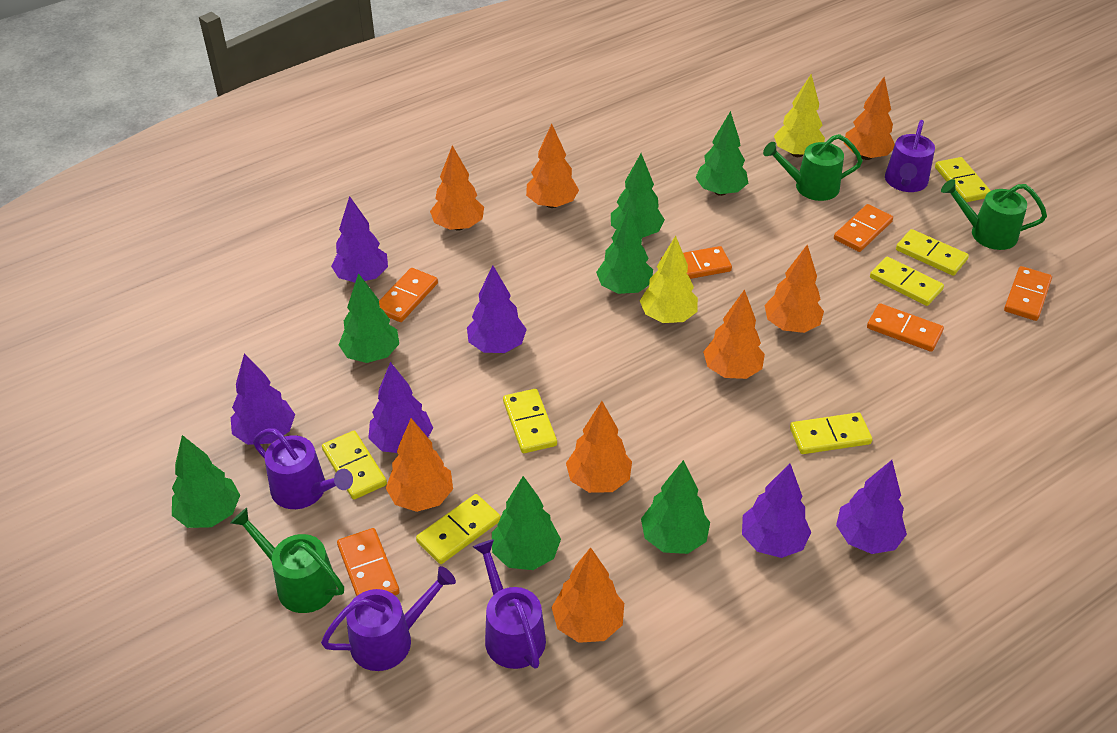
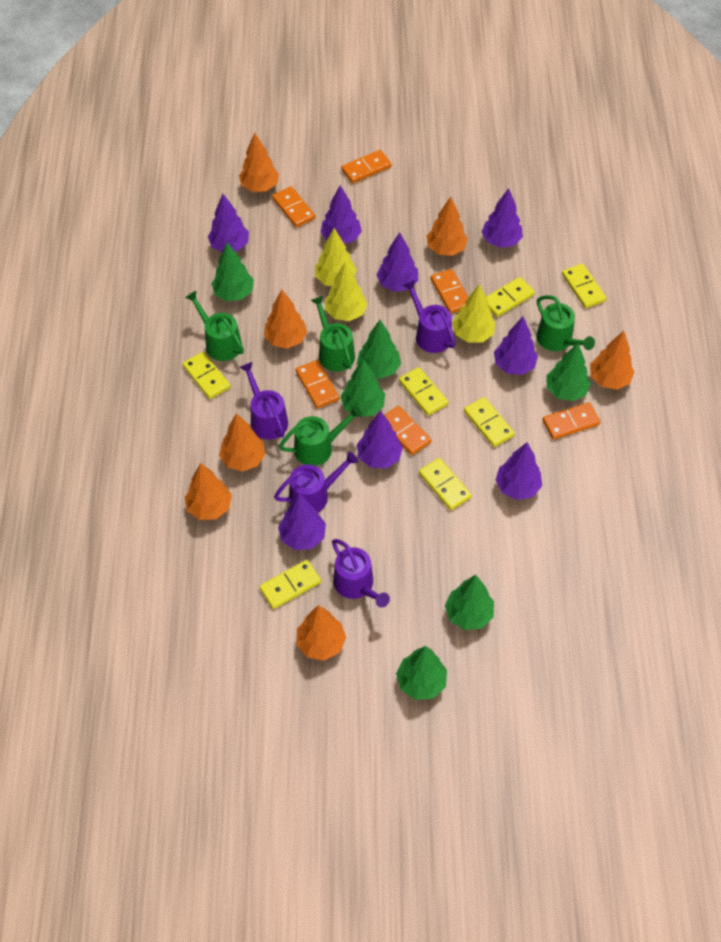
green tree: 7 -> 6
green watering can: 3 -> 4
orange tree: 8 -> 7
purple tree: 6 -> 8
yellow tree: 2 -> 3

